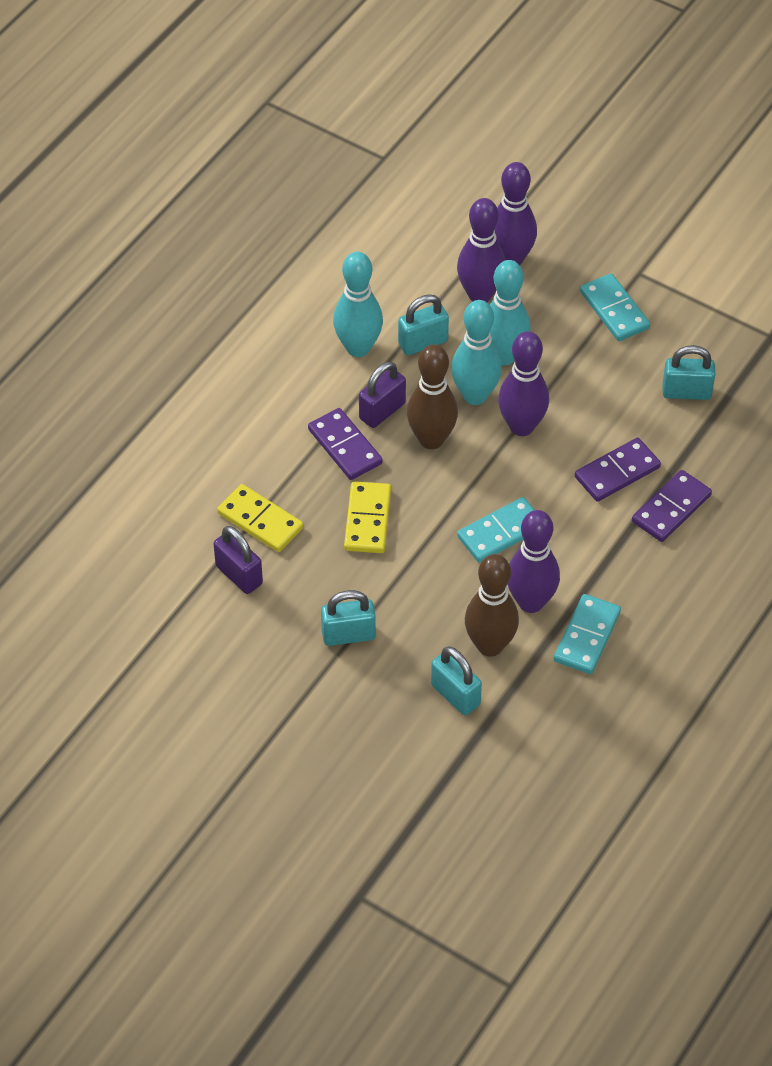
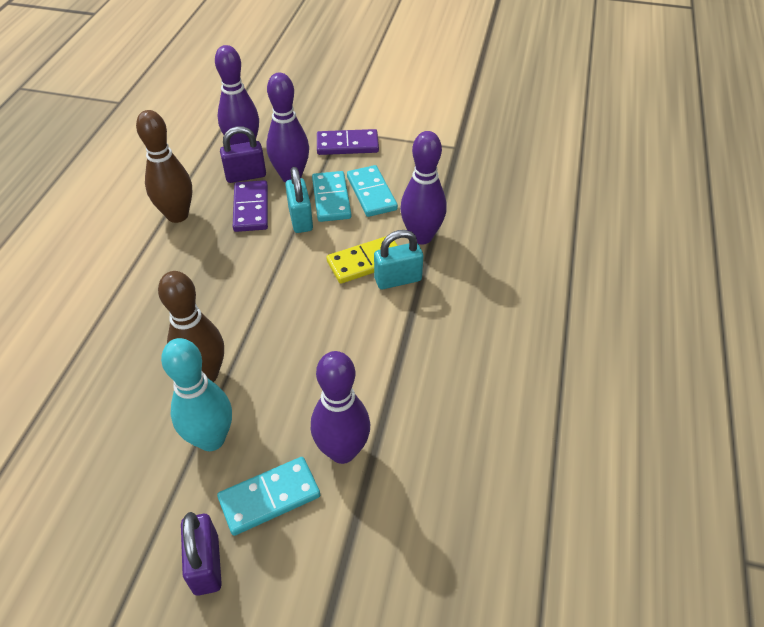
purple domino: 3 -> 2
turquoise bowling pin: 3 -> 1
turquoise padlock: 4 -> 2
yellow domino: 2 -> 1

